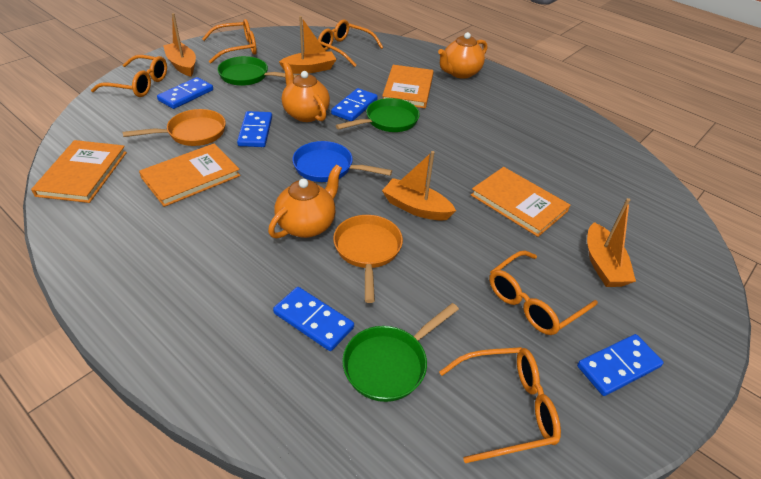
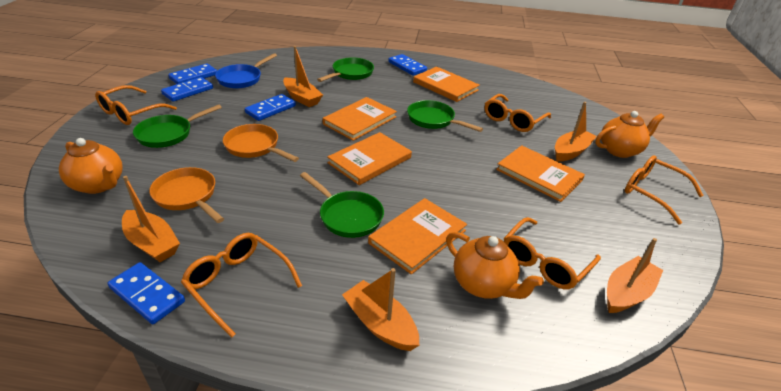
green pan: 3 -> 4
orange boat: 4 -> 5
orange book: 4 -> 5

